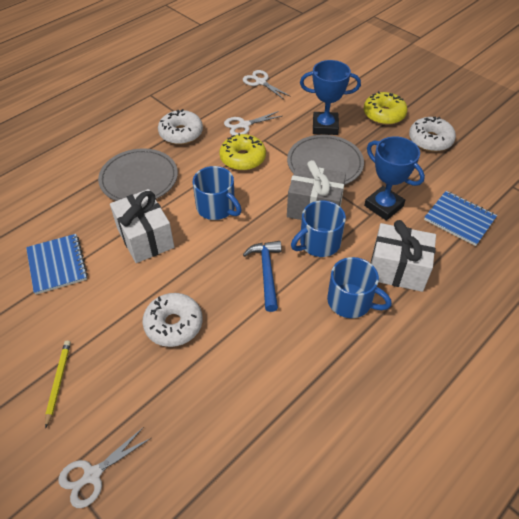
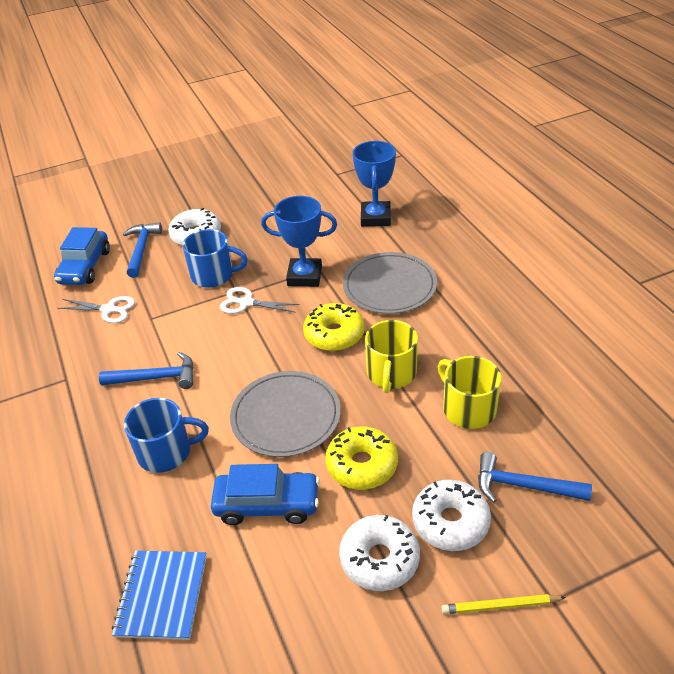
blue car: 0 -> 2
blue hammer: 1 -> 3
blue mug: 3 -> 2
blue notebook: 2 -> 1
grey gift: 1 -> 0
white gift: 2 -> 0
white scissors: 3 -> 2
yellow mug: 0 -> 2

